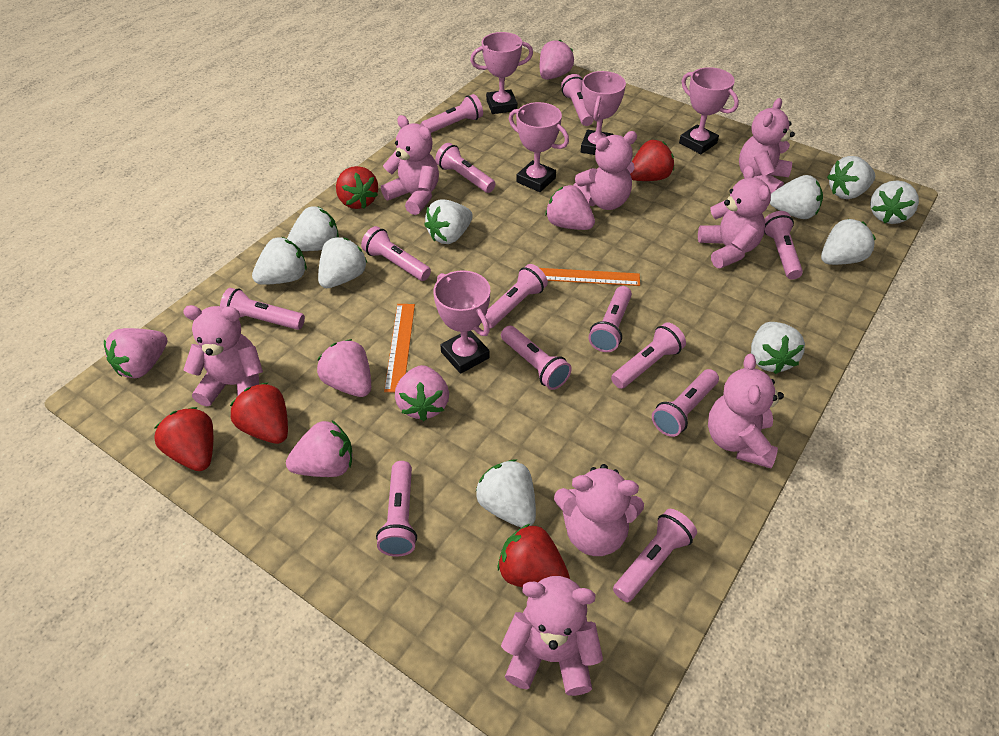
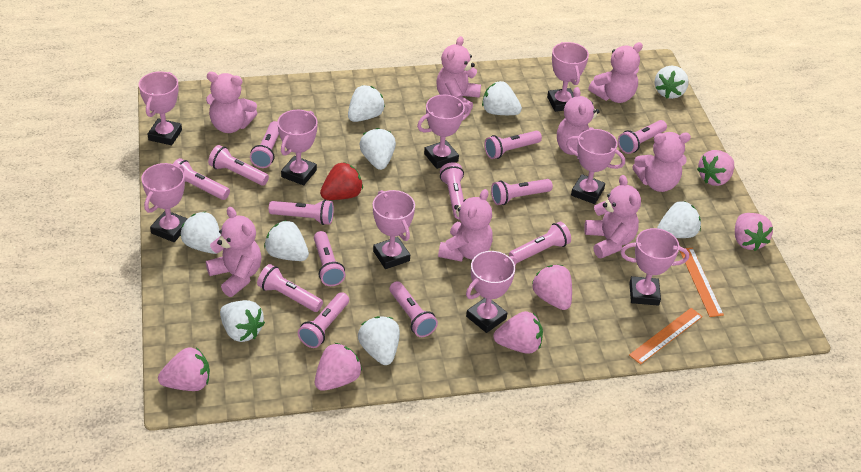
pink trophy: 5 -> 9
red strawberry: 5 -> 1
white strawberry: 10 -> 9

